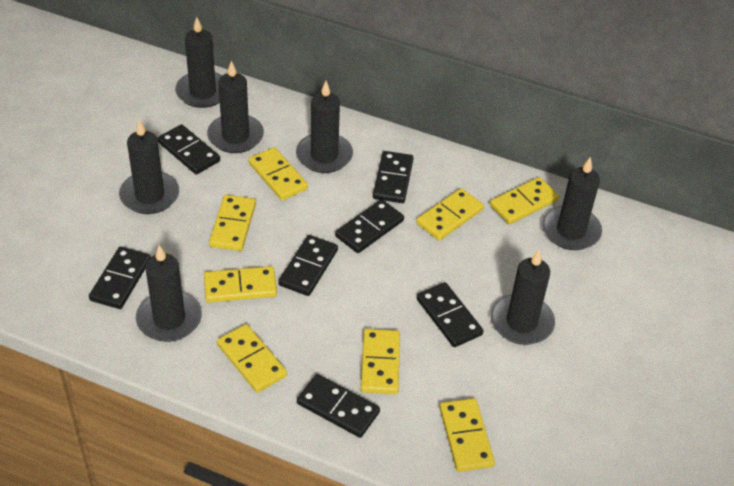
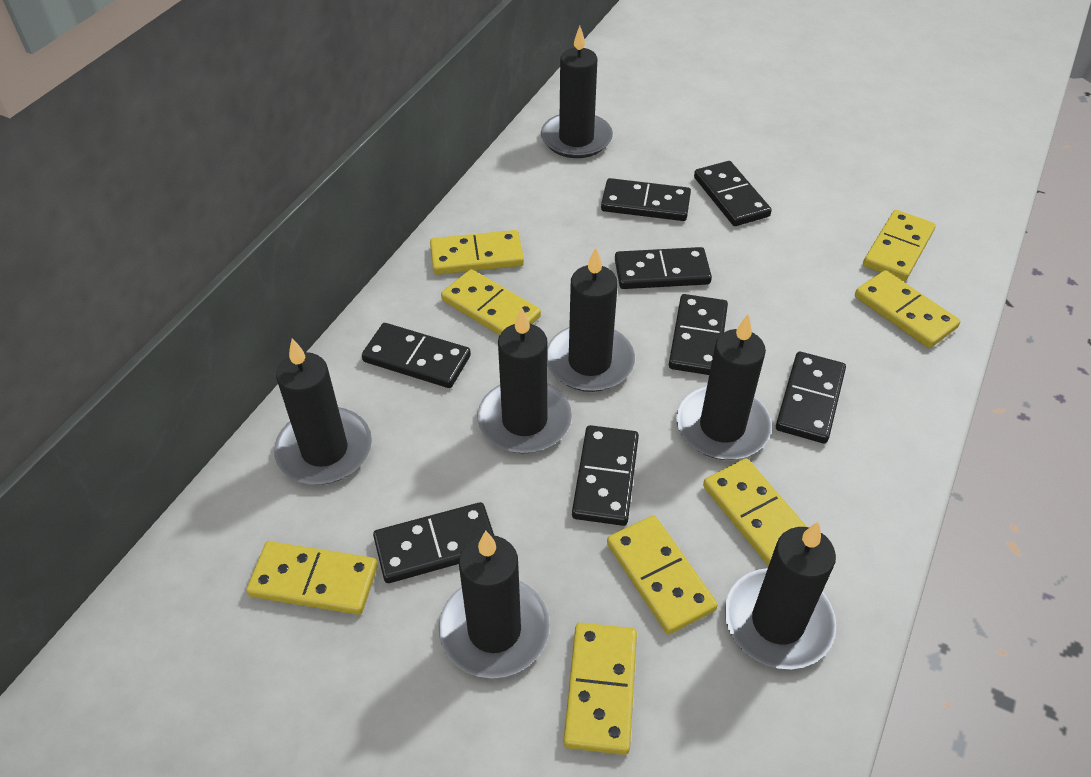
black domino: 7 -> 8

